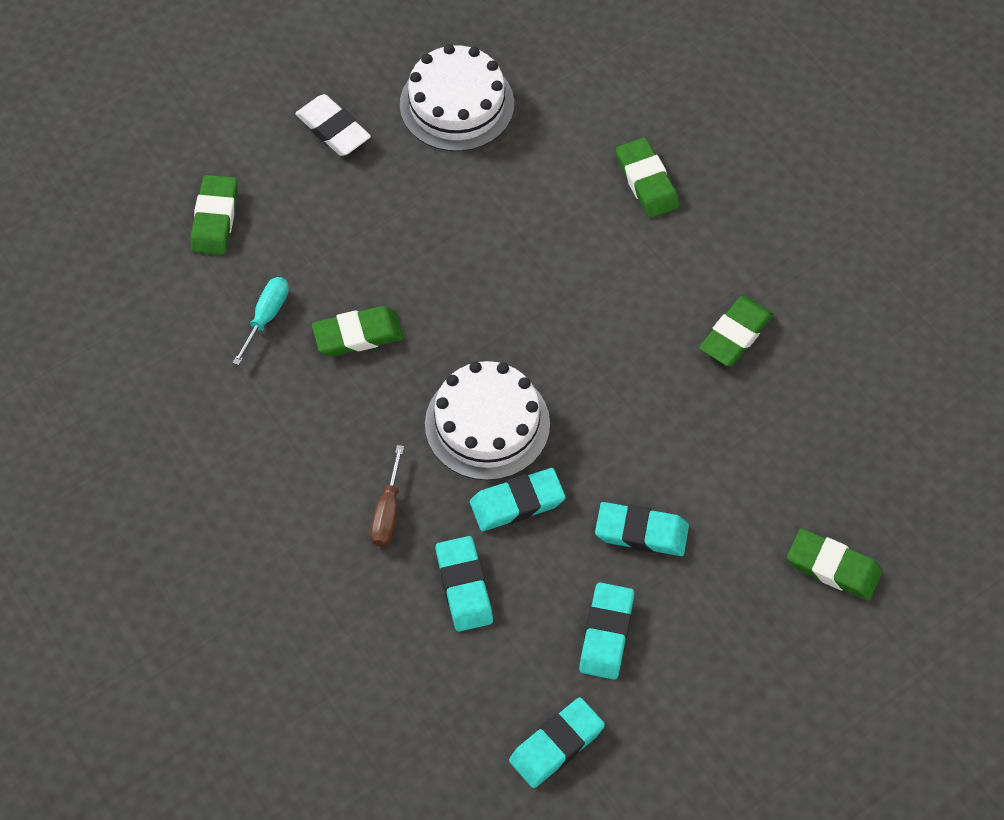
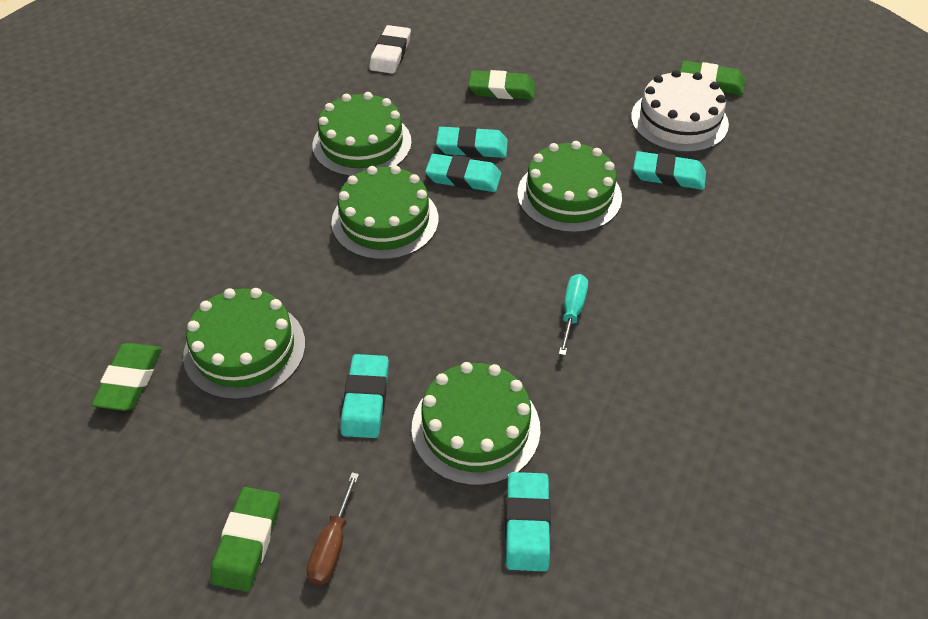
green cake: 0 -> 5
green eraser: 5 -> 4
white cake: 2 -> 1

